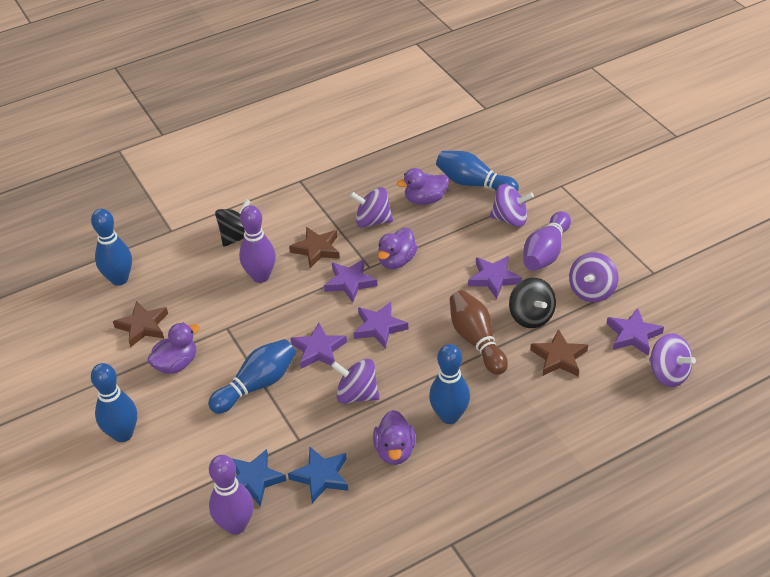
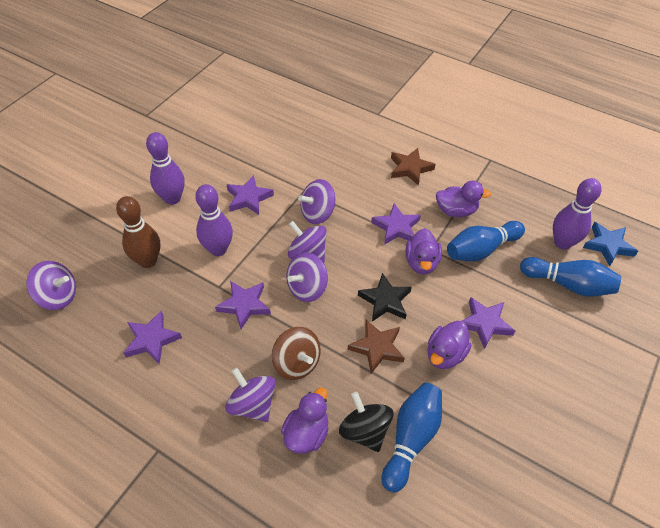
black spinning top: 2 -> 1
black star: 0 -> 1
blue bowling pin: 5 -> 3
blue star: 2 -> 1
brown spinning top: 0 -> 1
brown star: 3 -> 2

